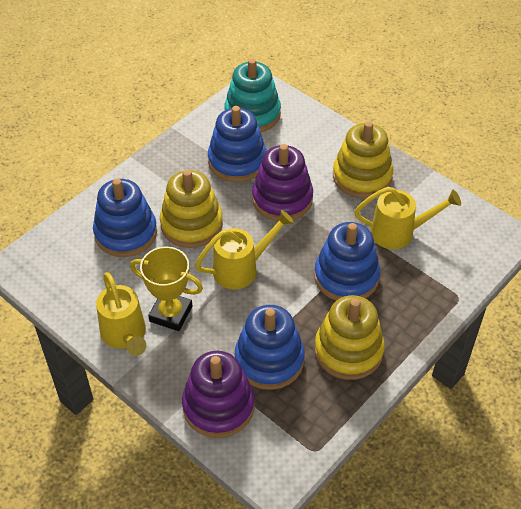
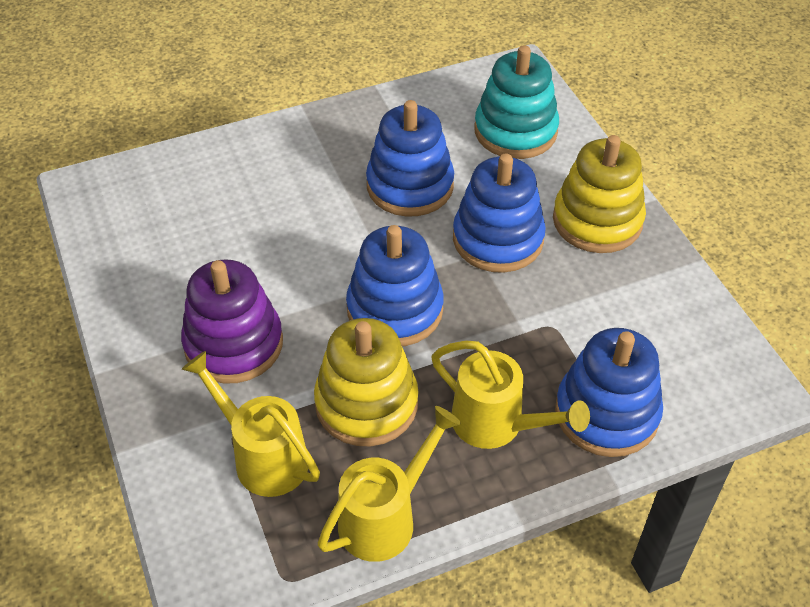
purple stacking toy: 2 -> 1
yellow stacking toy: 3 -> 2
yellow trophy: 1 -> 0

